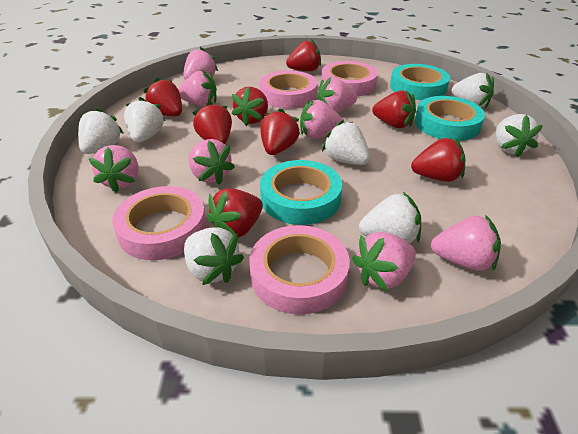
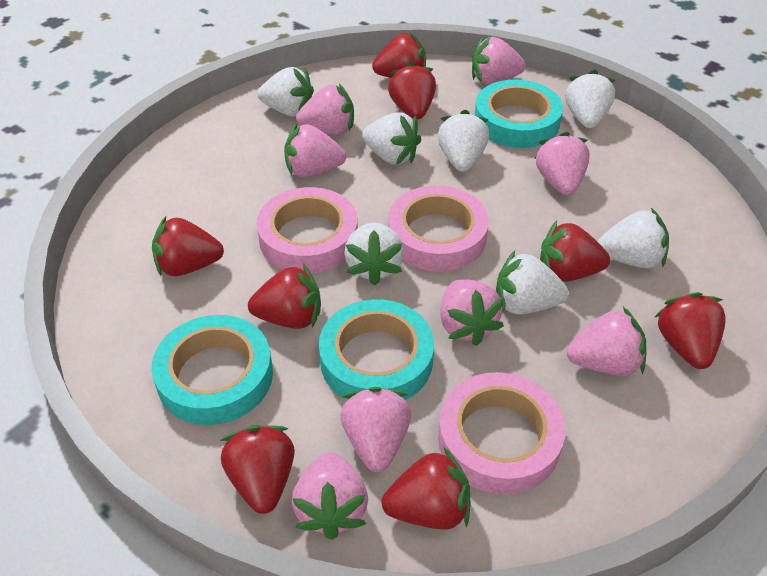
pink tape: 4 -> 3

